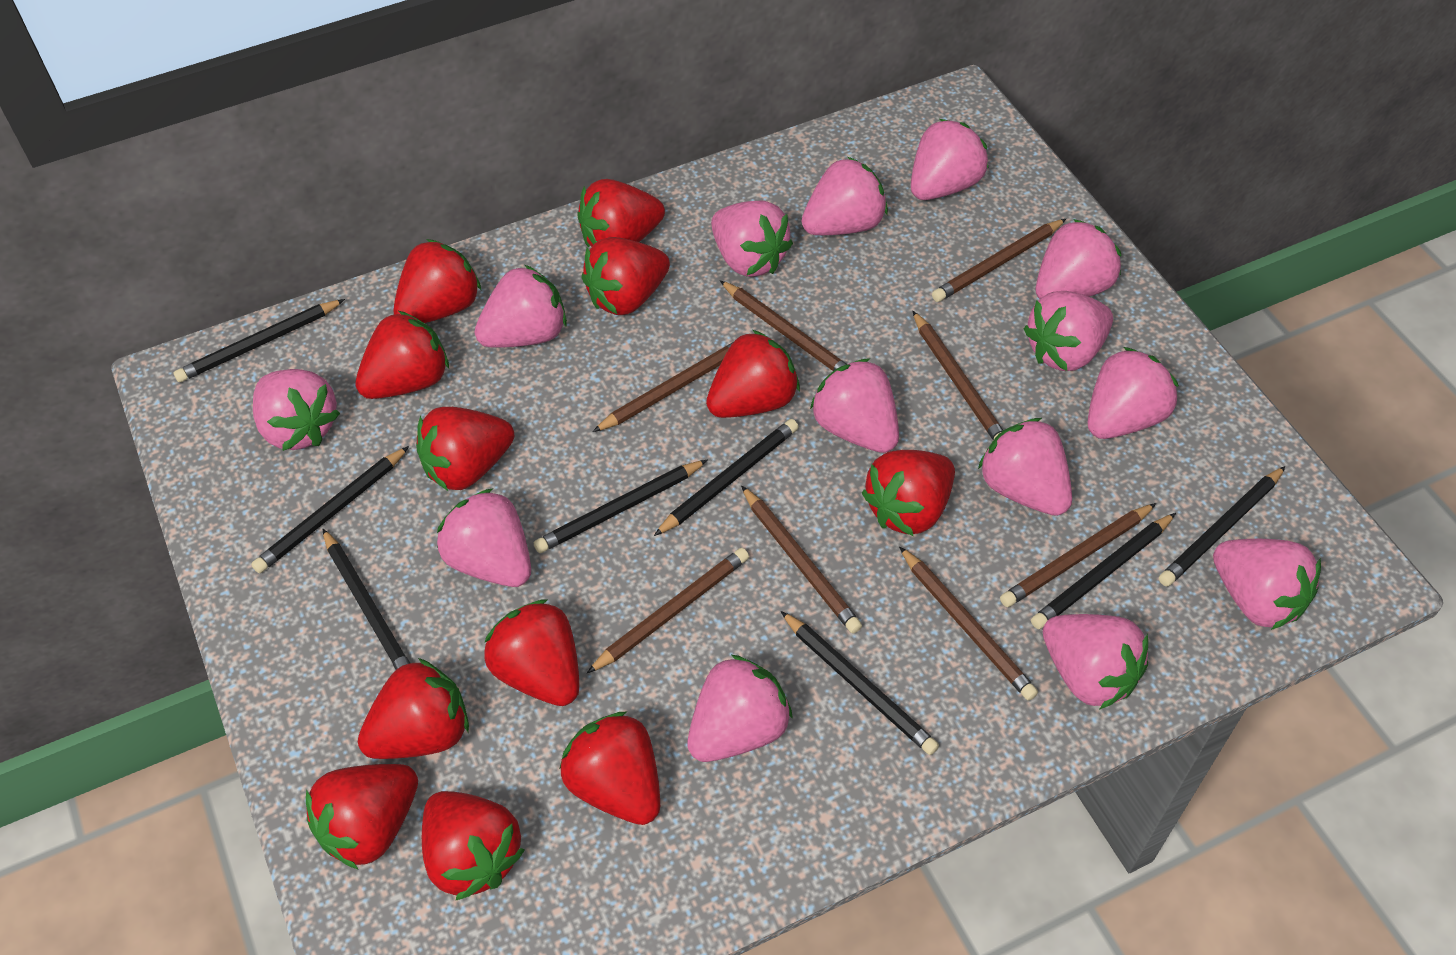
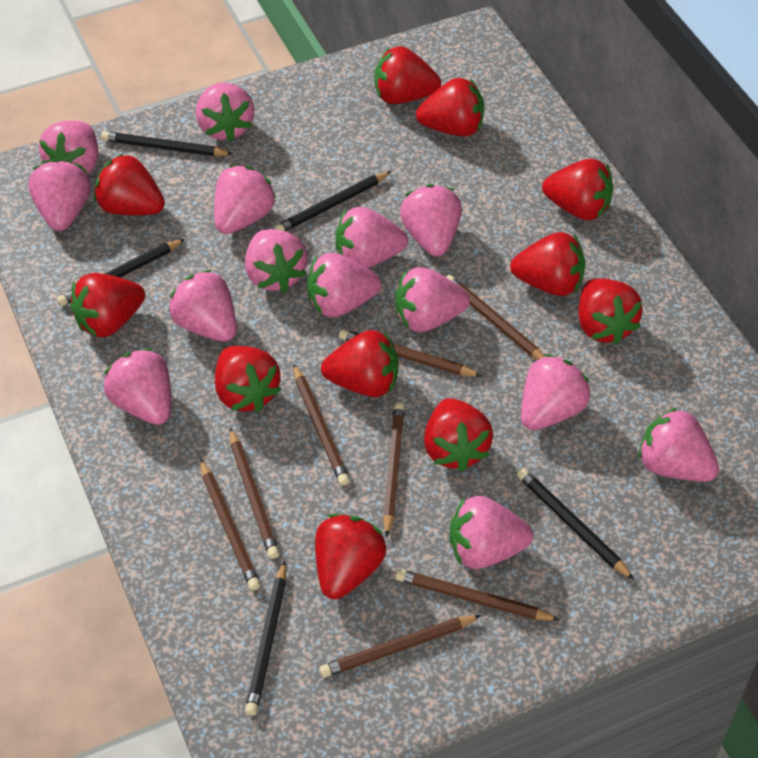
black pencil: 8 -> 5
red strawberry: 12 -> 11

